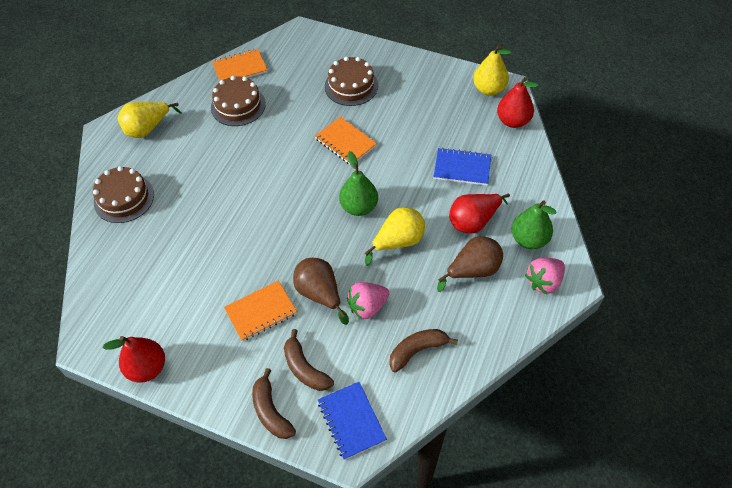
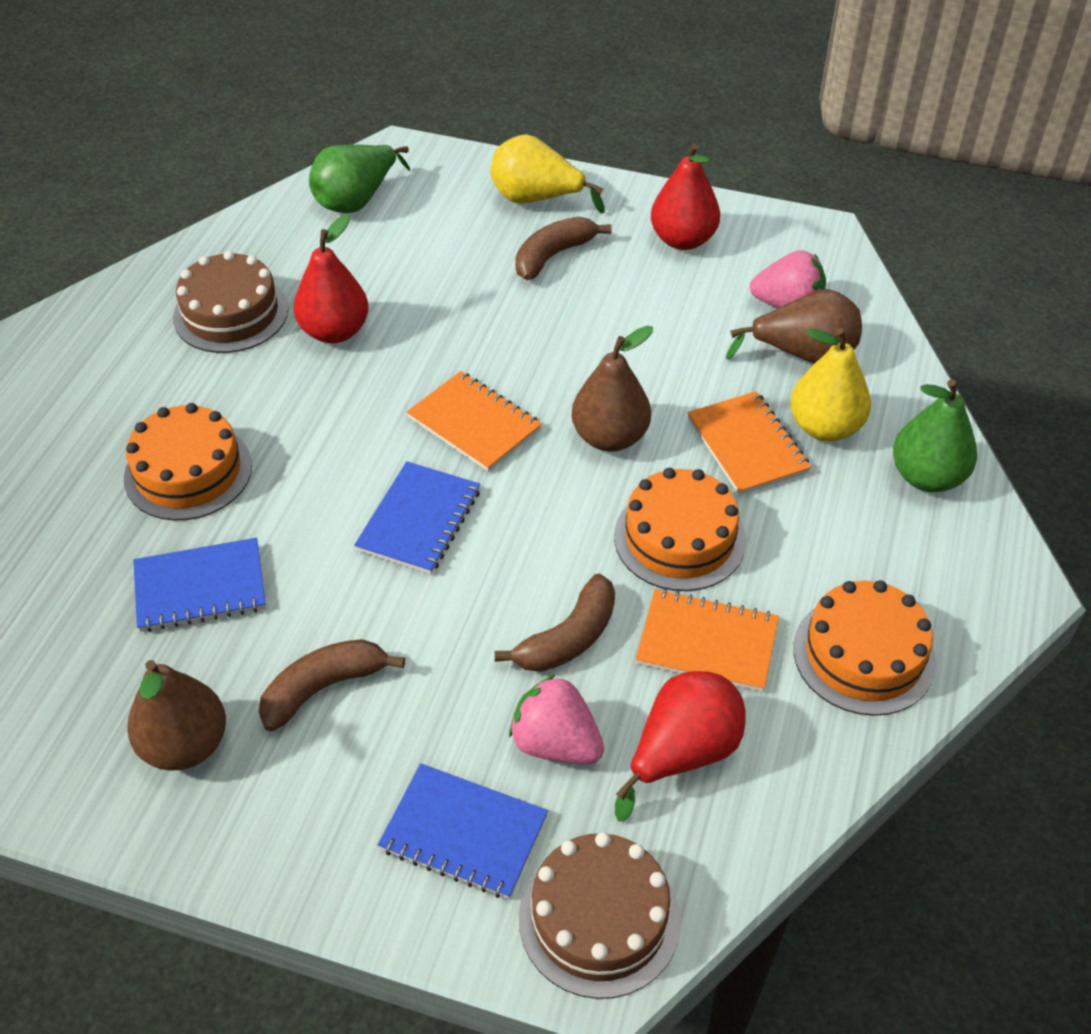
blue notebook: 2 -> 3
brown cake: 3 -> 2
brown pear: 2 -> 3
orange cake: 0 -> 3
yellow pear: 3 -> 2

